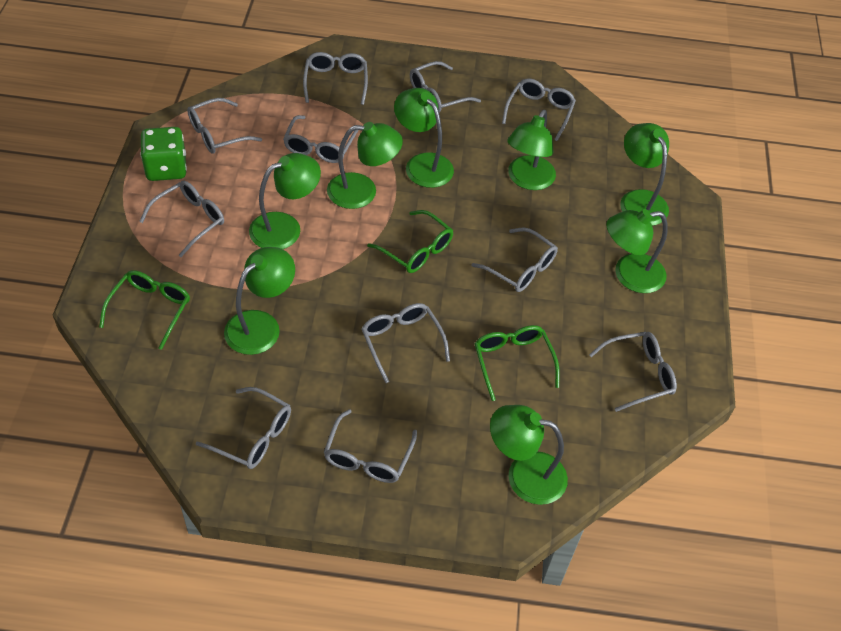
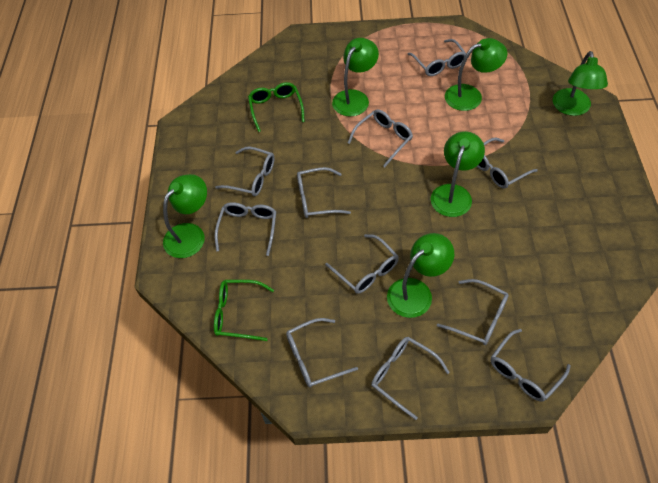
green dice: 1 -> 0
green glasses: 3 -> 2
green lamp: 8 -> 6

